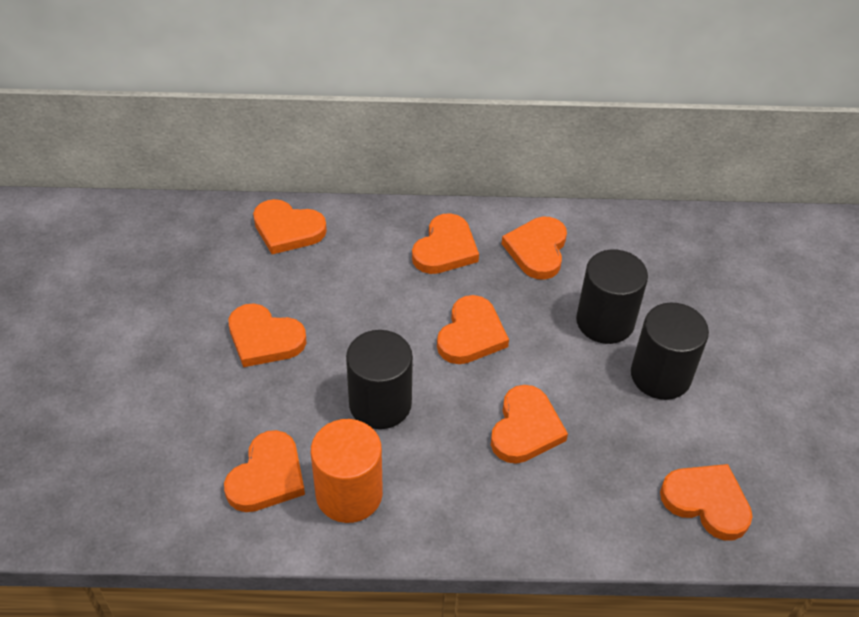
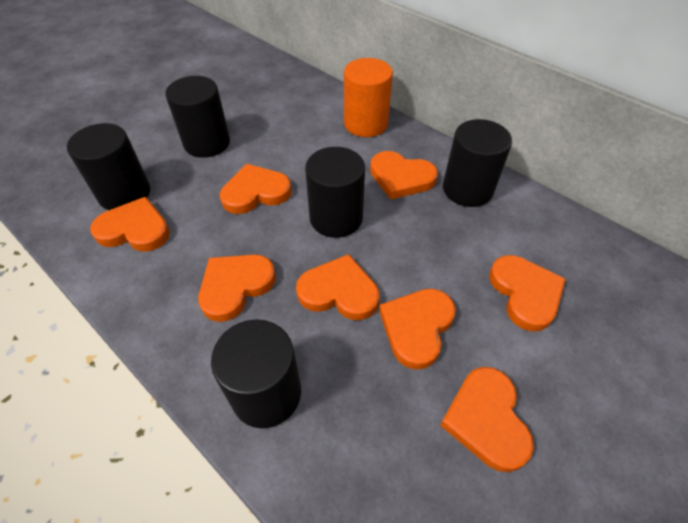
black cylinder: 3 -> 5

